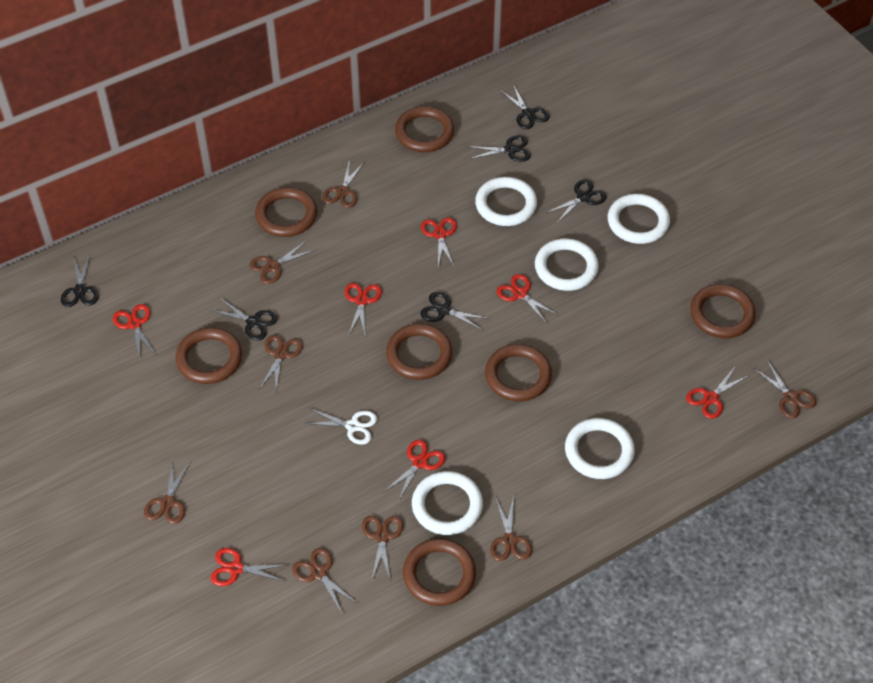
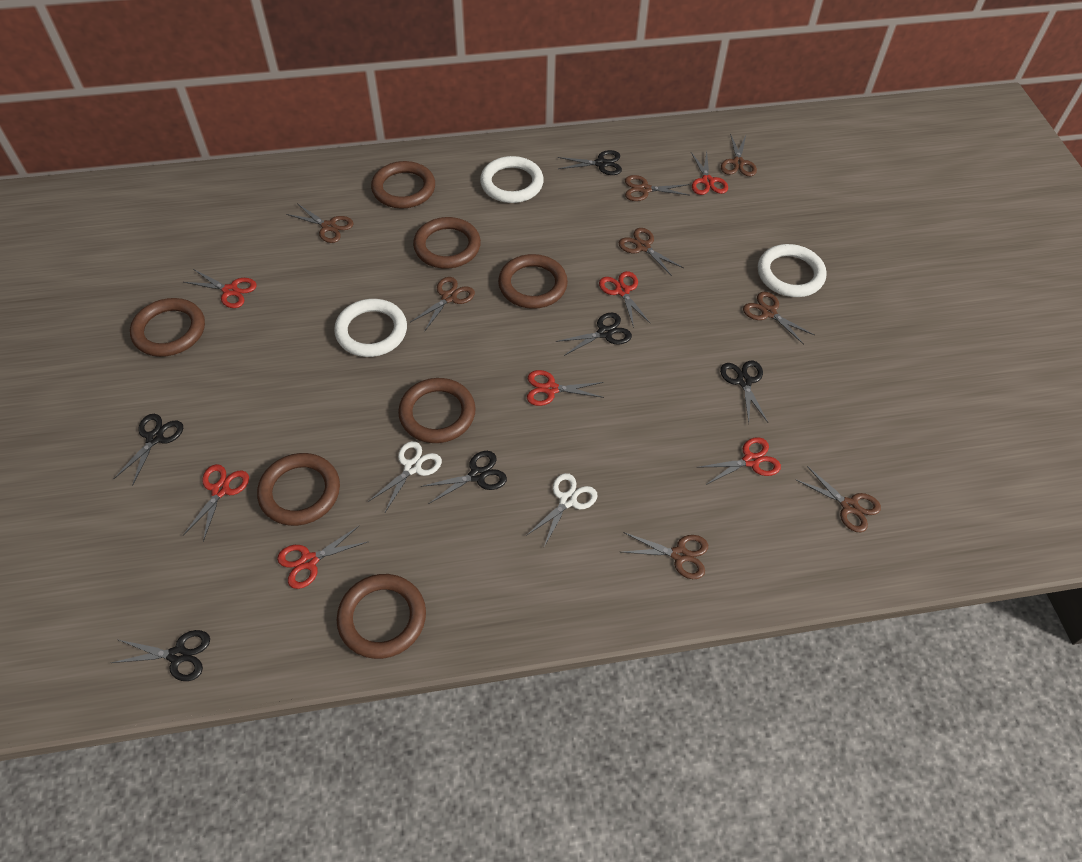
white ring: 5 -> 3
white scissors: 1 -> 2

